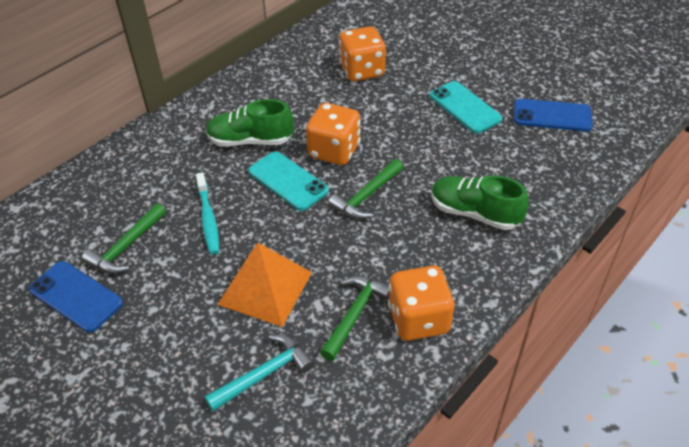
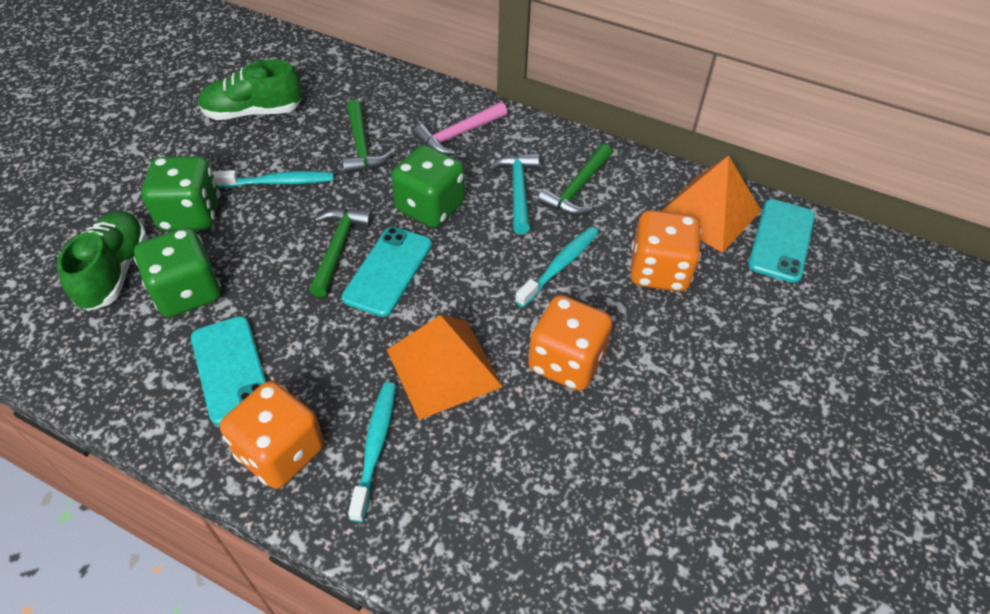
blue phone: 2 -> 0
green dice: 0 -> 3
orange pyramid: 1 -> 2
pink hammer: 0 -> 1
turquoise phone: 2 -> 3
turquoise toothbrush: 1 -> 3

